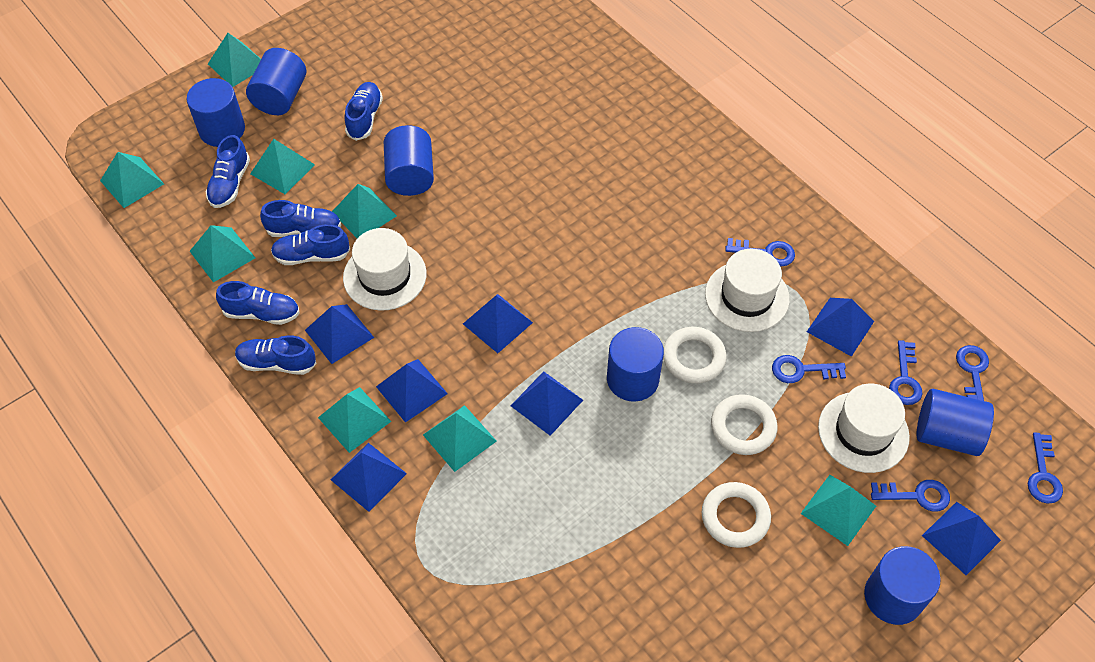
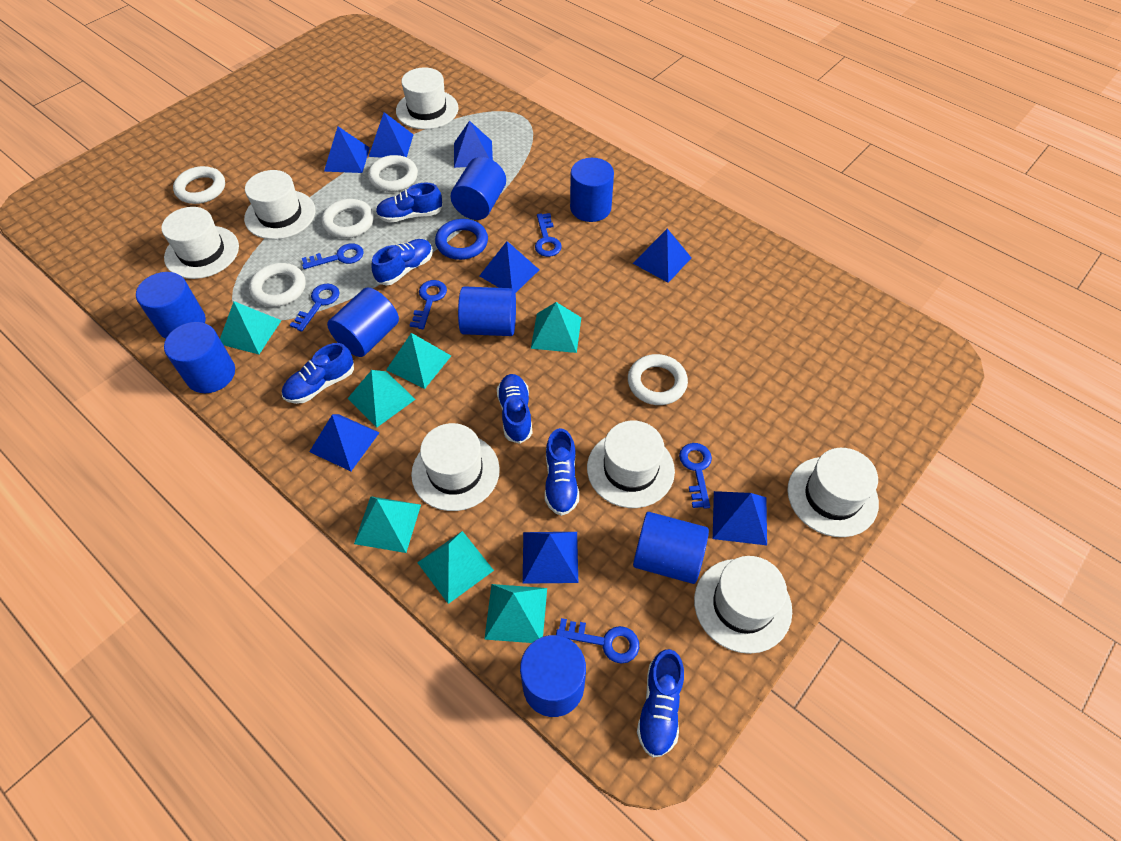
blue cylinder: 6 -> 8
blue pyramid: 7 -> 8
blue ring: 0 -> 1
turquoise pyramid: 8 -> 7
white hat: 3 -> 7
white ring: 3 -> 5

